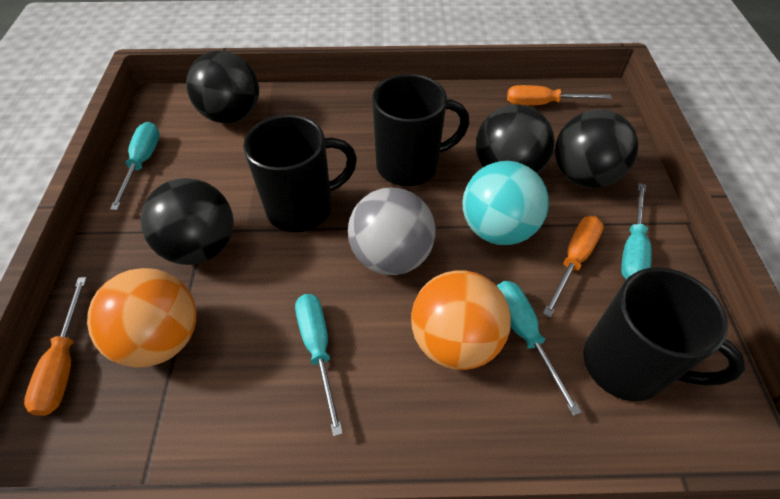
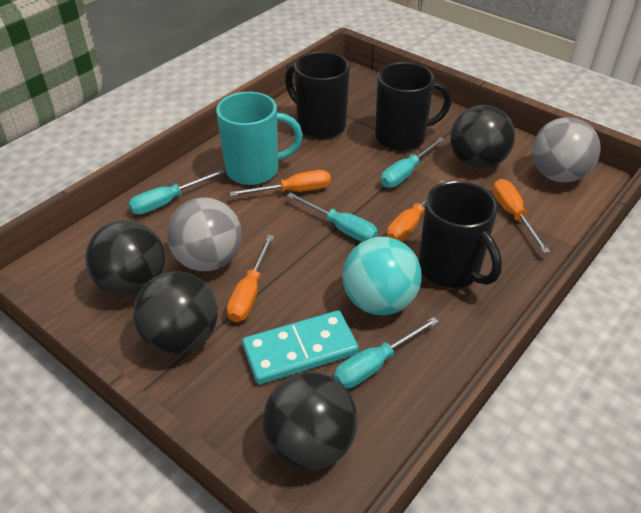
grey ball: 1 -> 2
orange ball: 2 -> 0
orange screwdriver: 3 -> 4
turquoise domino: 0 -> 1
turquoise mug: 0 -> 1

